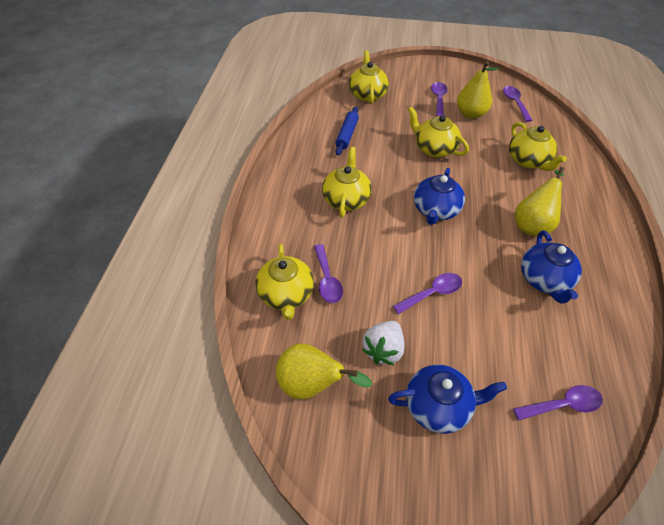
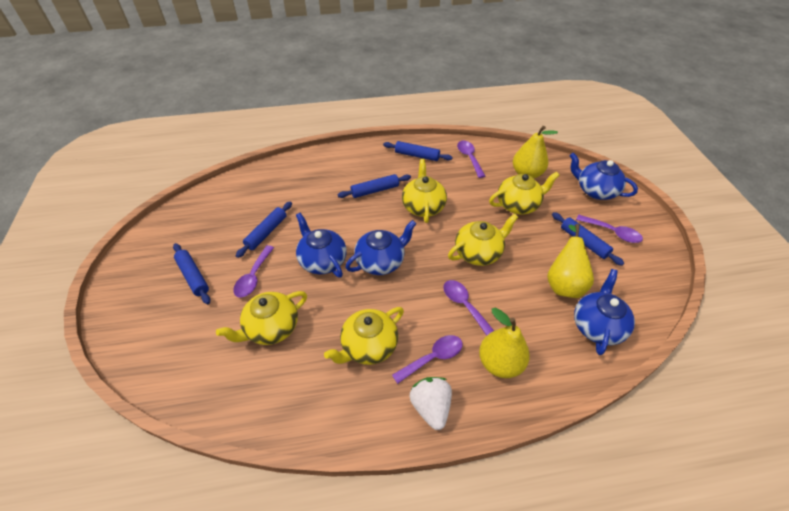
blue rolling pin: 1 -> 5
blue teapot: 3 -> 4

